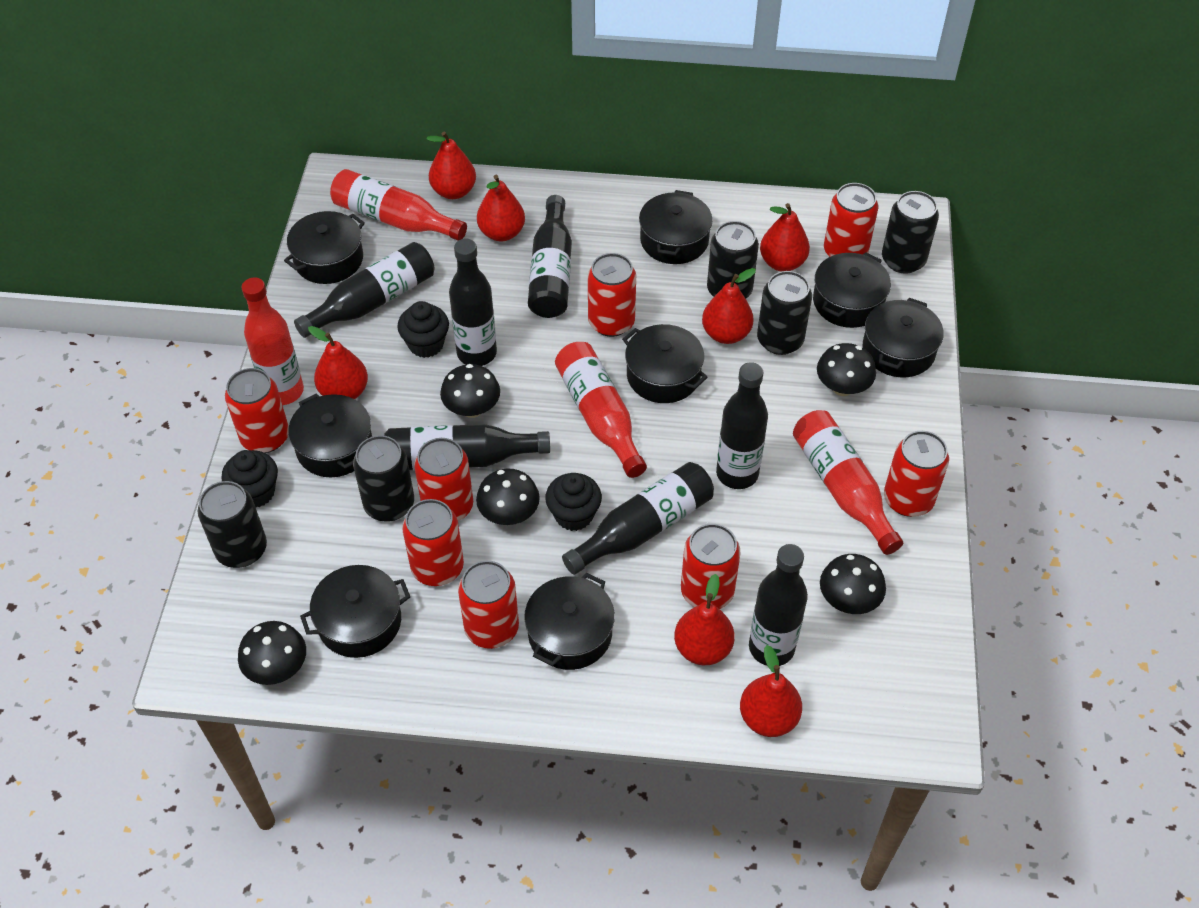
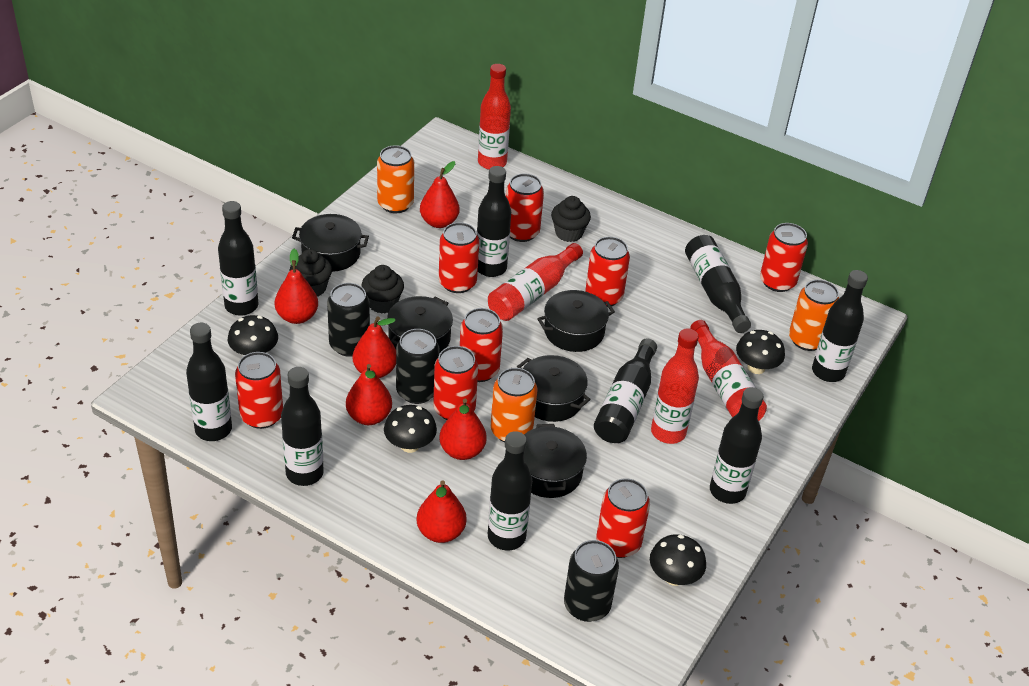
black bottle: 7 -> 9
black can: 5 -> 3
black mushroom: 5 -> 4
black pot: 8 -> 5
orange can: 0 -> 3
red pear: 7 -> 6

